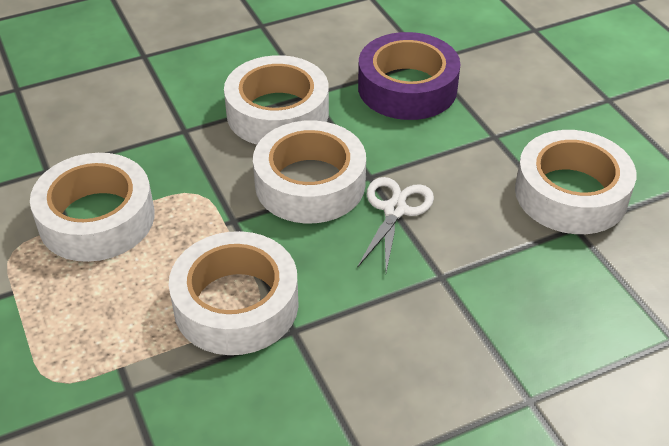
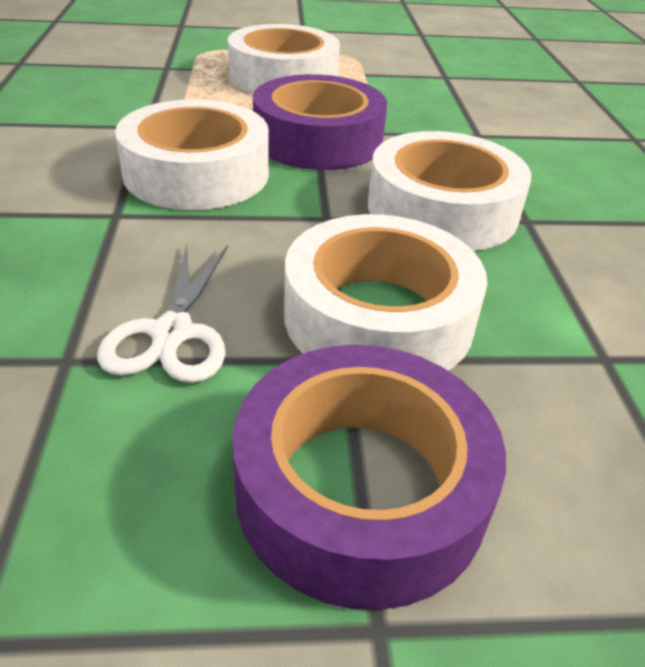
purple tape: 1 -> 2
white tape: 5 -> 4

